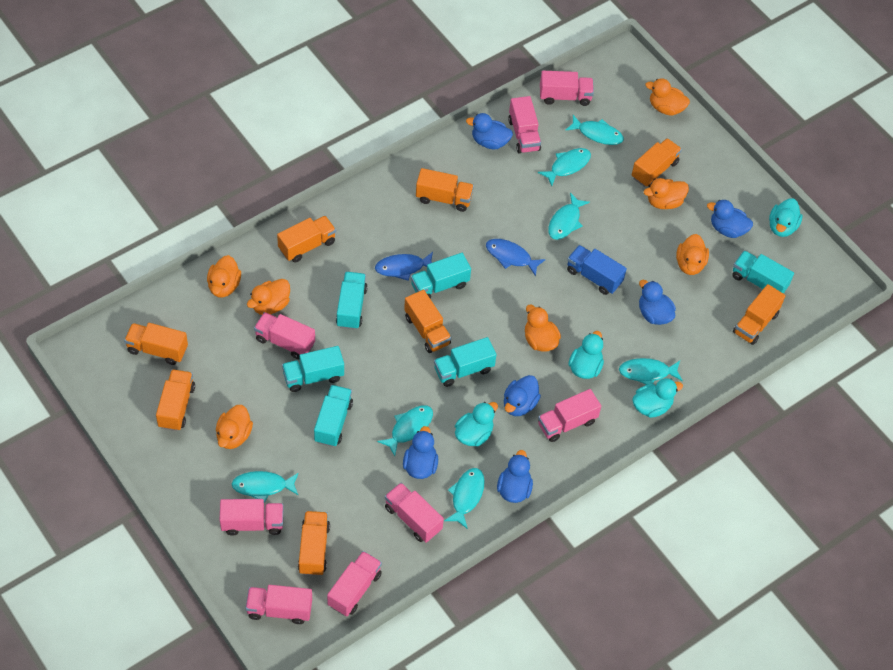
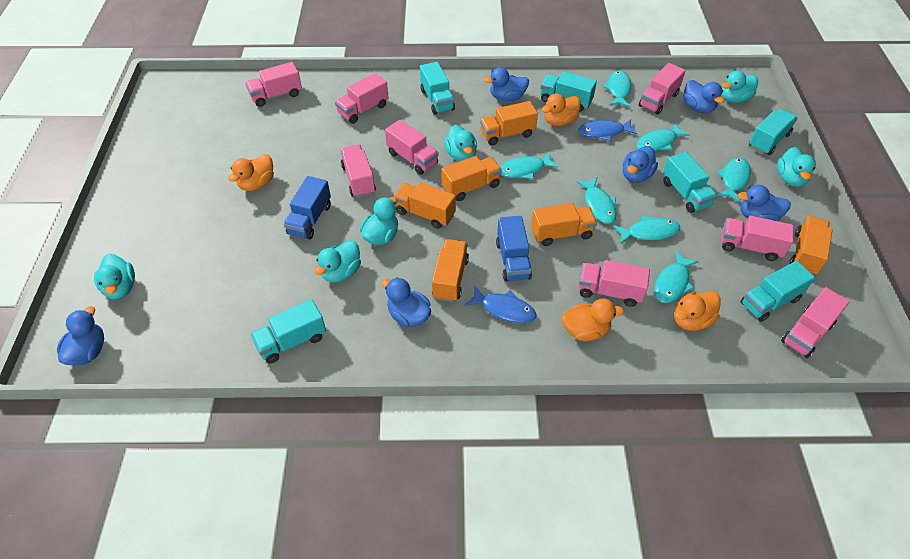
blue truck: 1 -> 2
orange duck: 7 -> 4
orange truck: 8 -> 6
turquoise duck: 4 -> 6

